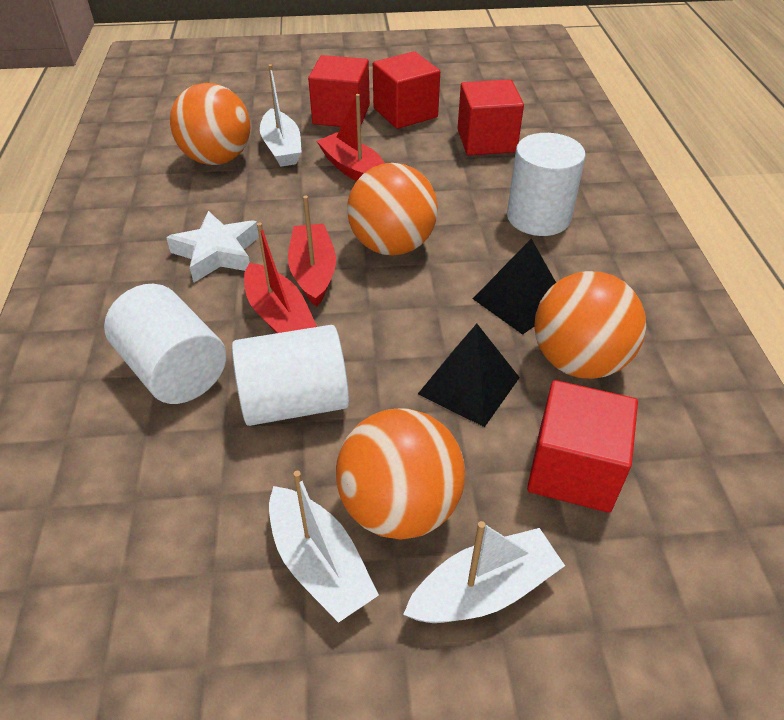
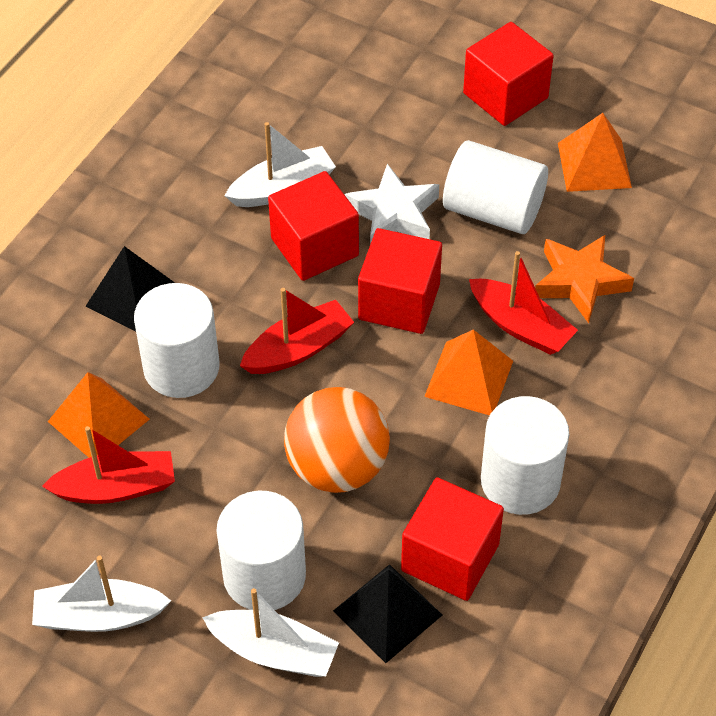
orange ball: 4 -> 1
orange pyramid: 0 -> 3
orange star: 0 -> 1
white cylinder: 3 -> 4

